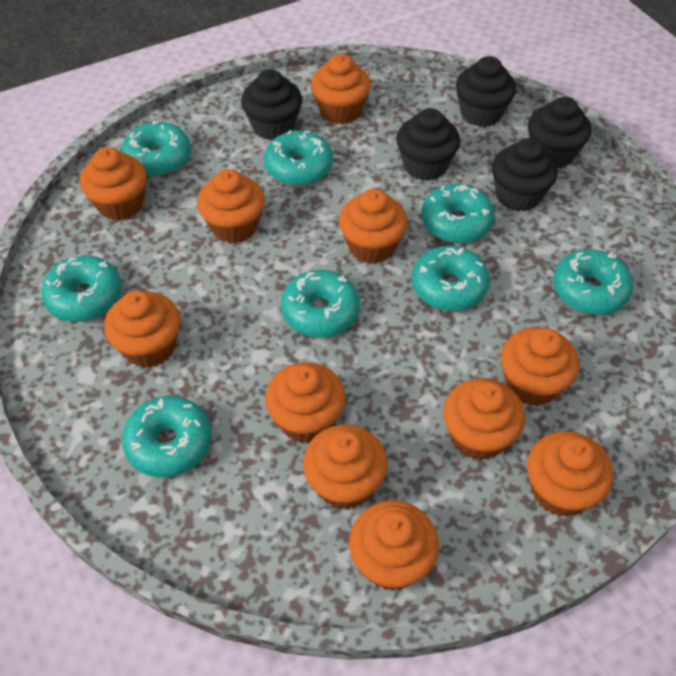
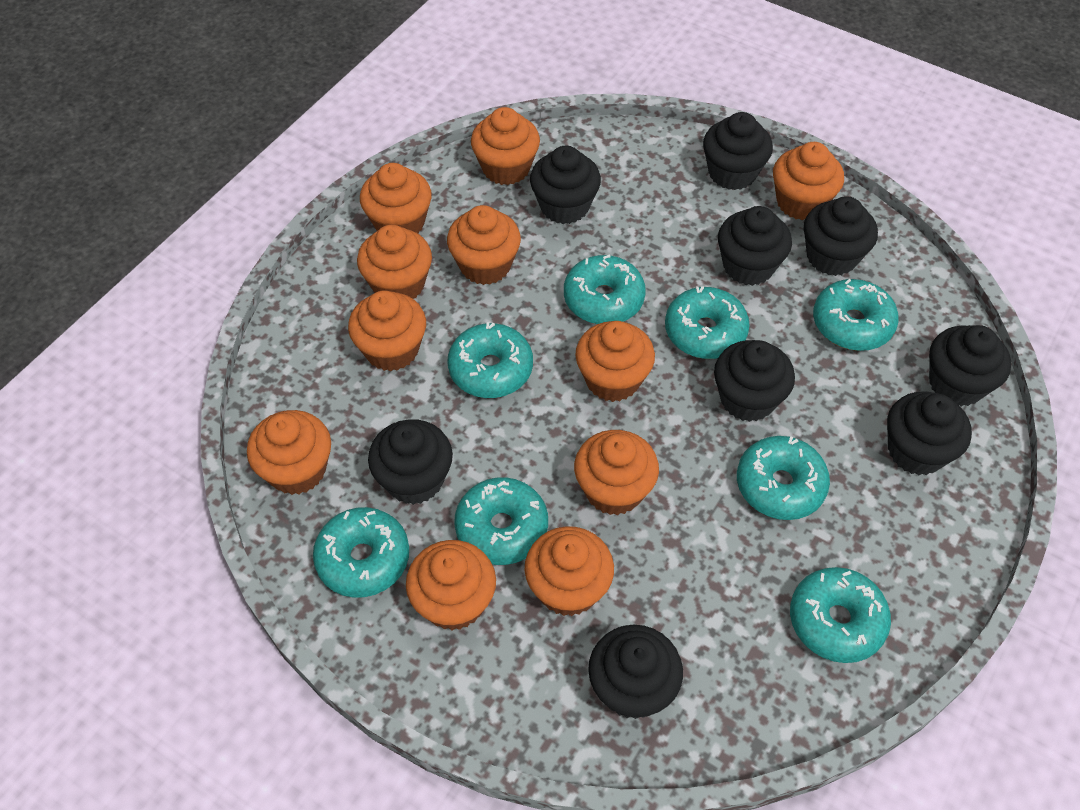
black cupcake: 5 -> 9

